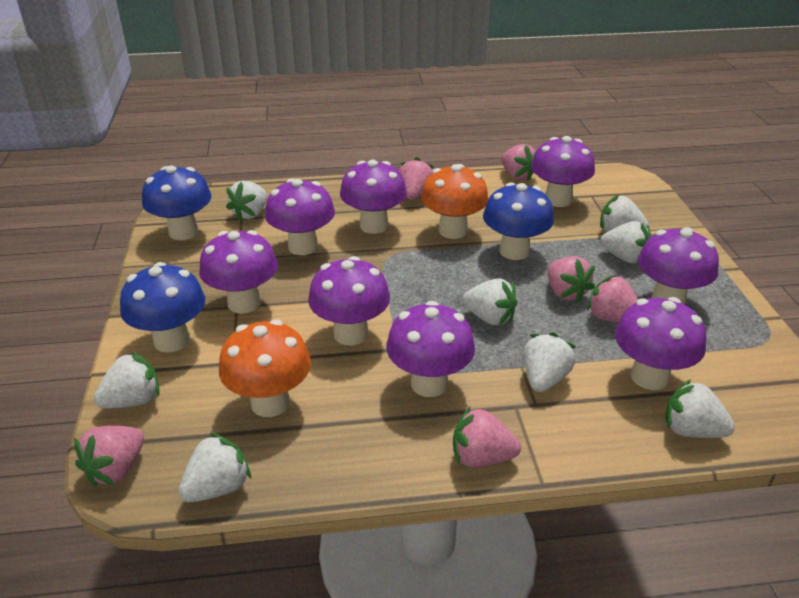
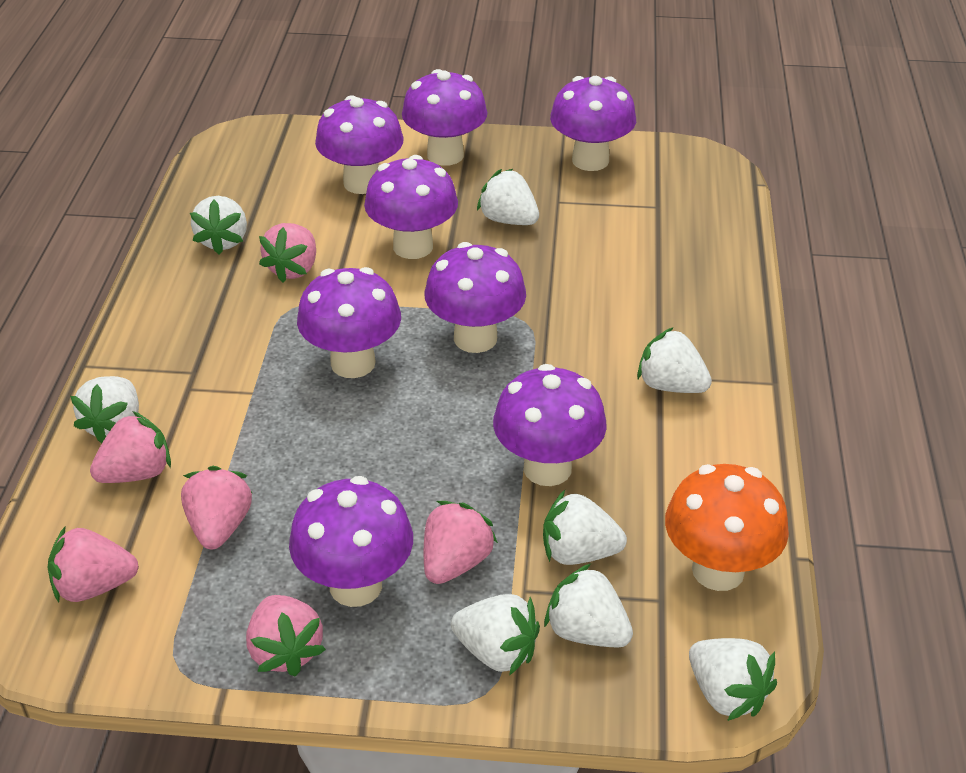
blue mushroom: 3 -> 0
orange mushroom: 2 -> 1

